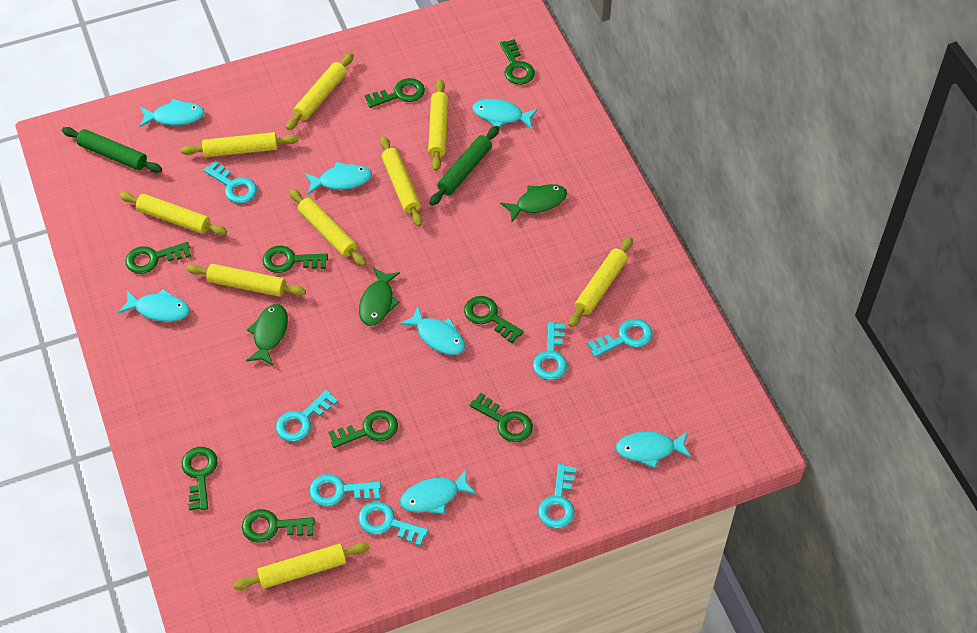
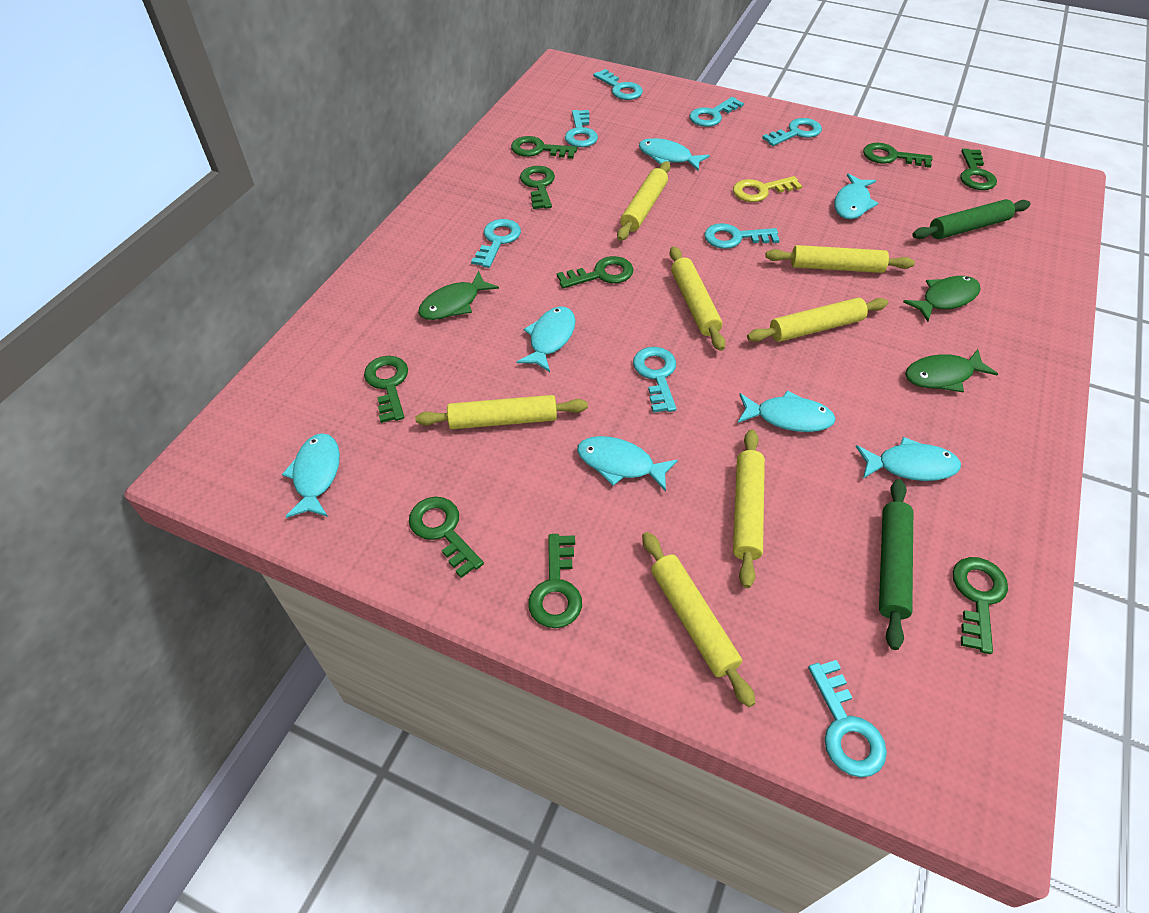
turquoise key: 7 -> 8
yellow key: 0 -> 1
yellow rolling pin: 9 -> 7

